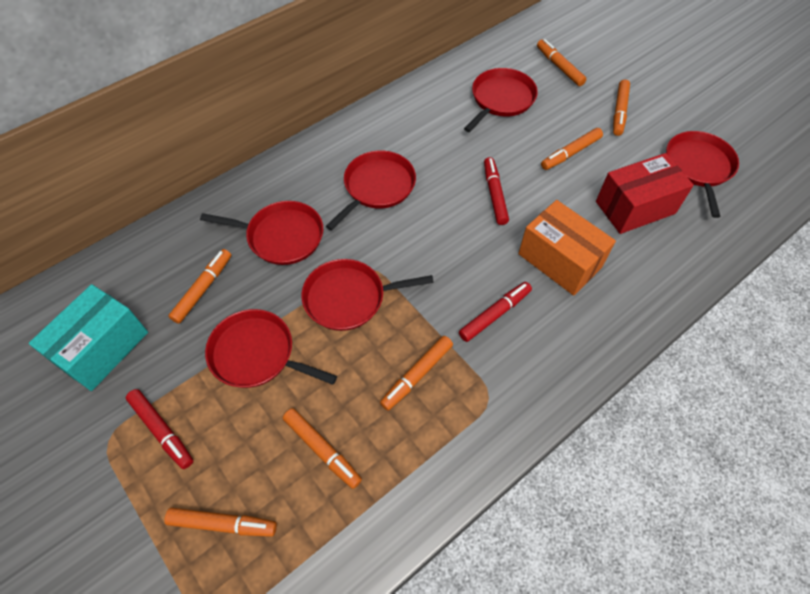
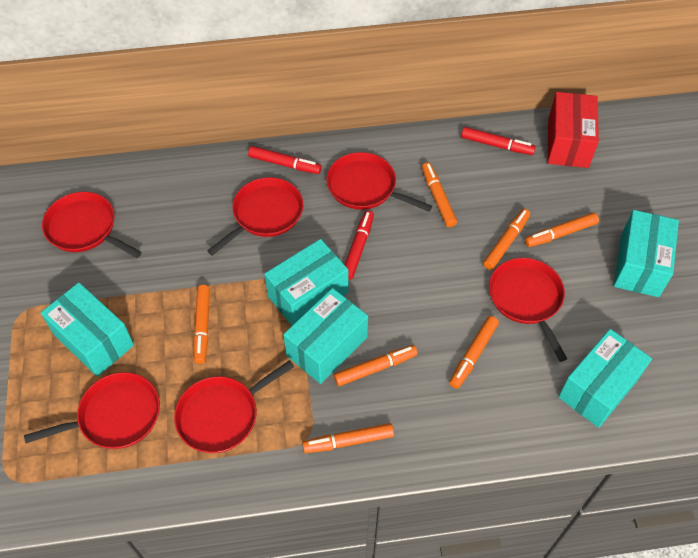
orange box: 1 -> 0
turquoise box: 1 -> 5

